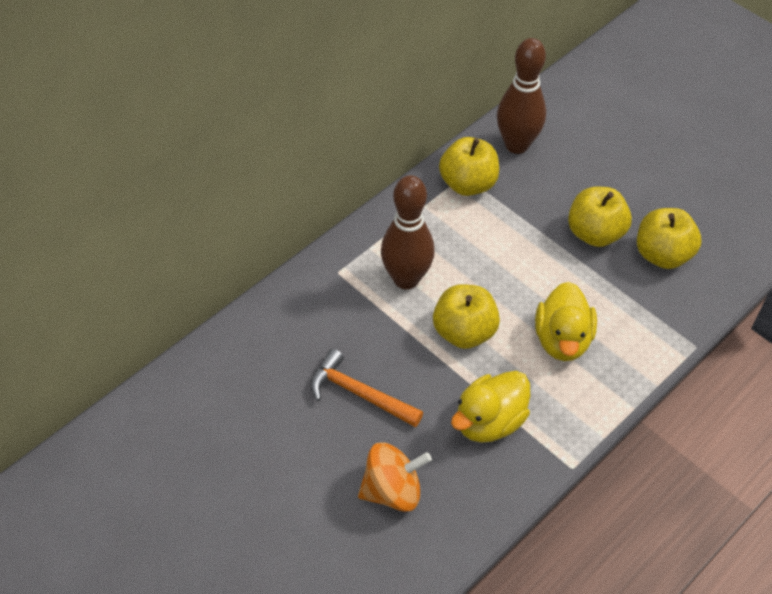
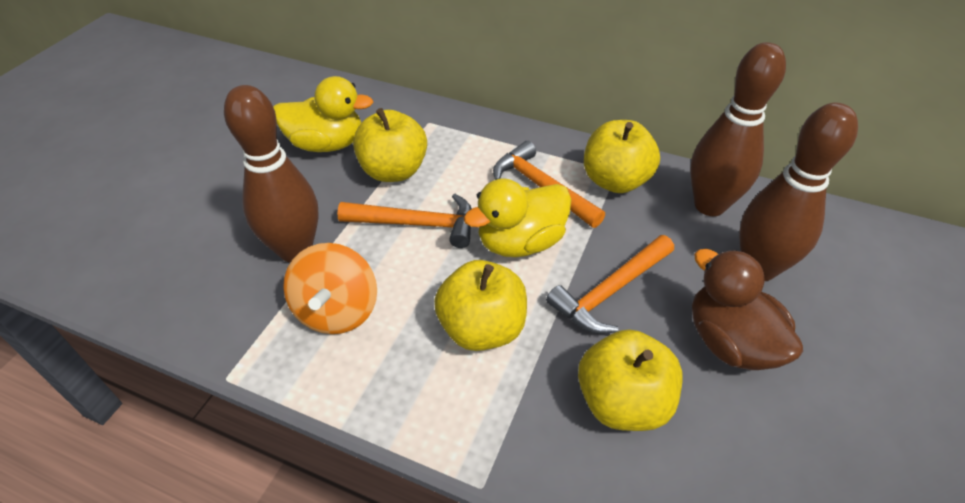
brown bowling pin: 2 -> 3
brown duck: 0 -> 1
orange hammer: 1 -> 3

